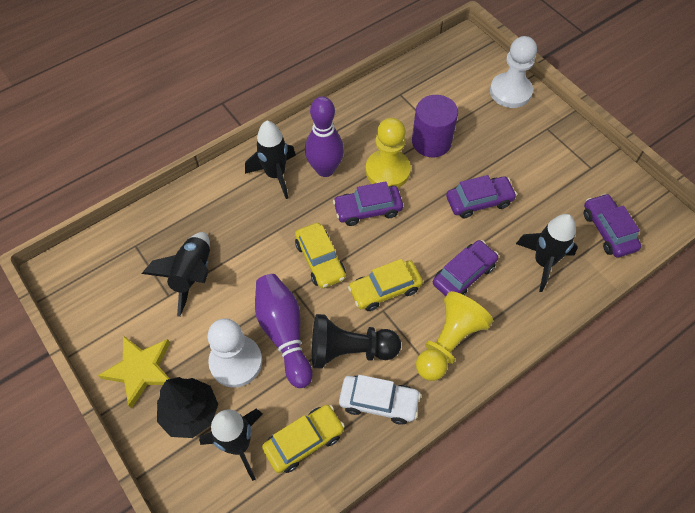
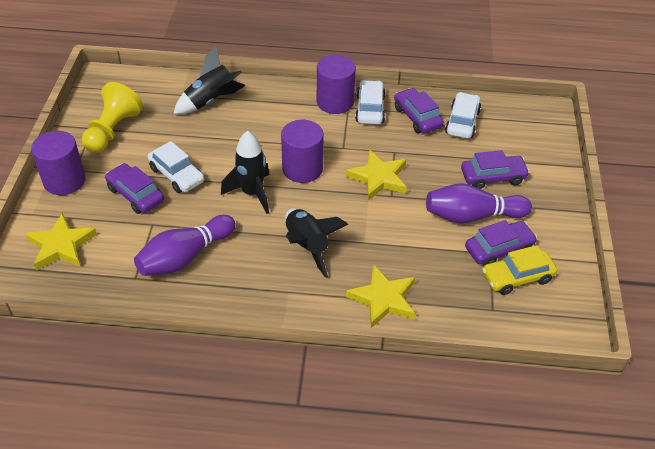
black pawn: 1 -> 0
black rocket: 4 -> 3
black tree: 1 -> 0
purple cylinder: 1 -> 3
white car: 1 -> 3
white pawn: 2 -> 0
yellow car: 3 -> 1
yellow pawn: 2 -> 1
yellow star: 1 -> 3

